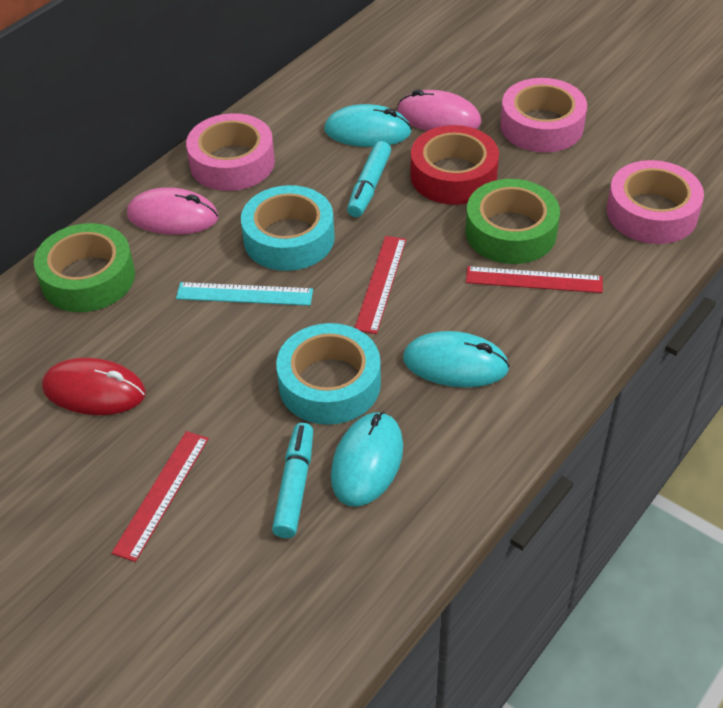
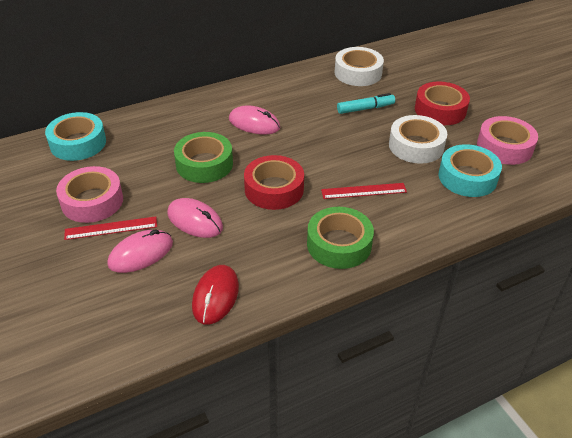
pink mouse: 2 -> 3
pink tape: 3 -> 2
red ruler: 3 -> 2
red tape: 1 -> 2
turquoise marker: 2 -> 1
turquoise mouse: 3 -> 0
turquoise ruler: 1 -> 0
white tape: 0 -> 2

